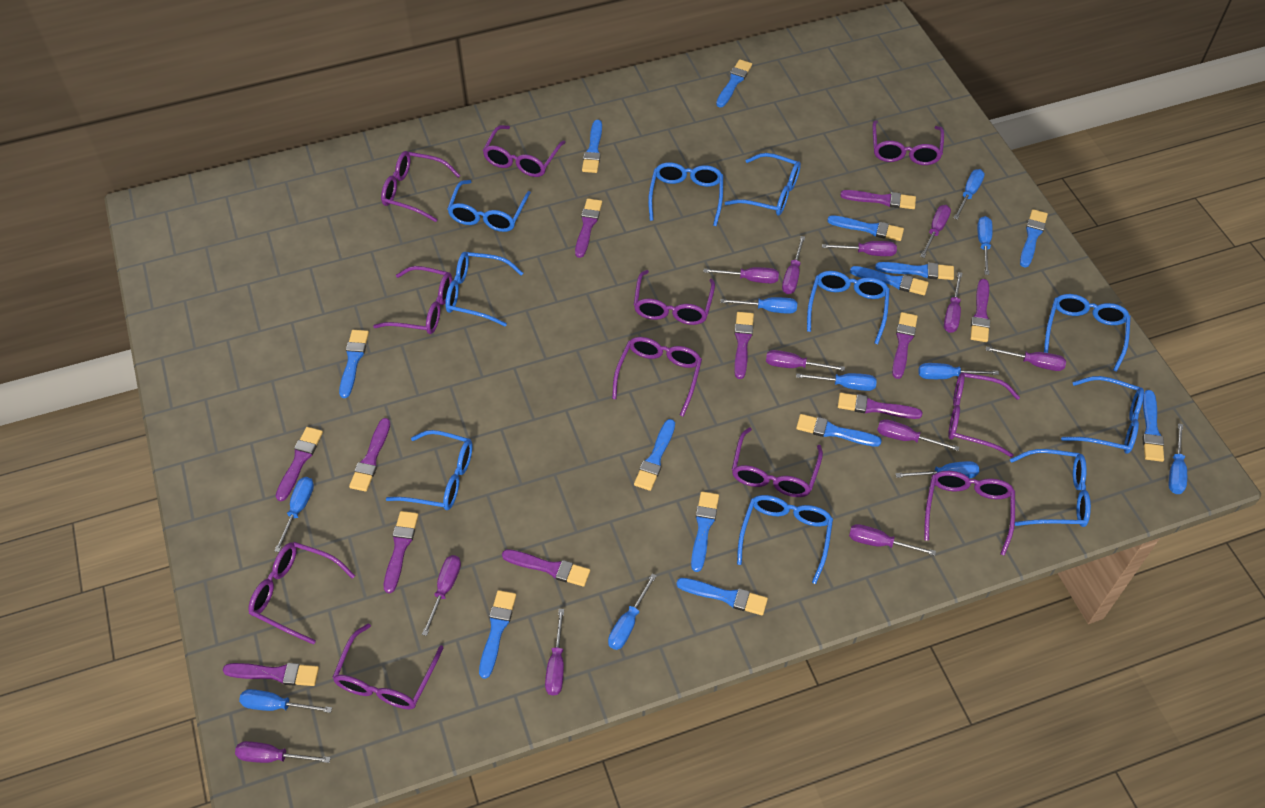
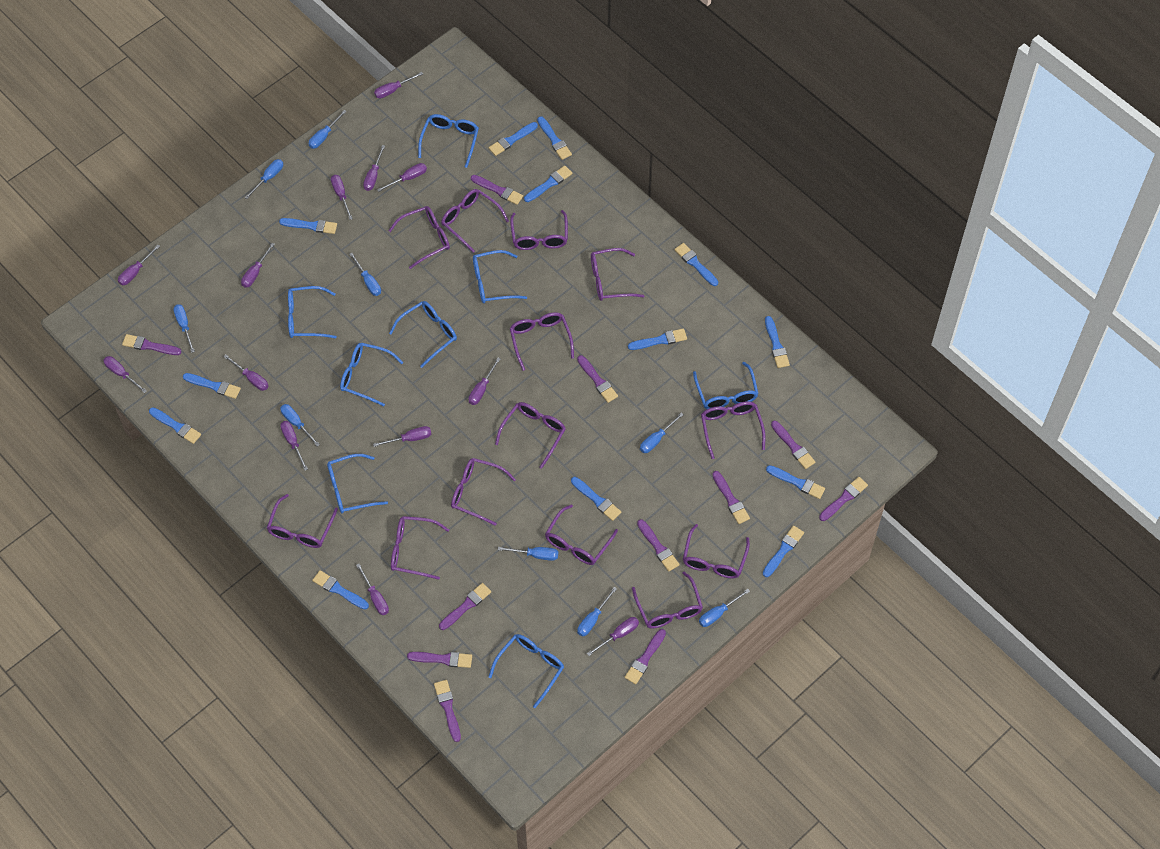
blue glasses: 10 -> 8
blue screwdriver: 10 -> 9
purple glasses: 11 -> 13
purple screwdriver: 12 -> 13

